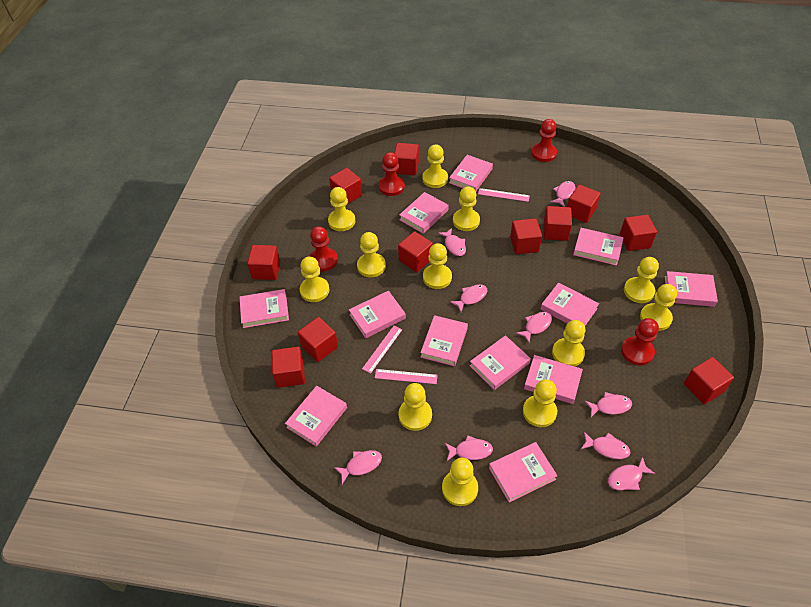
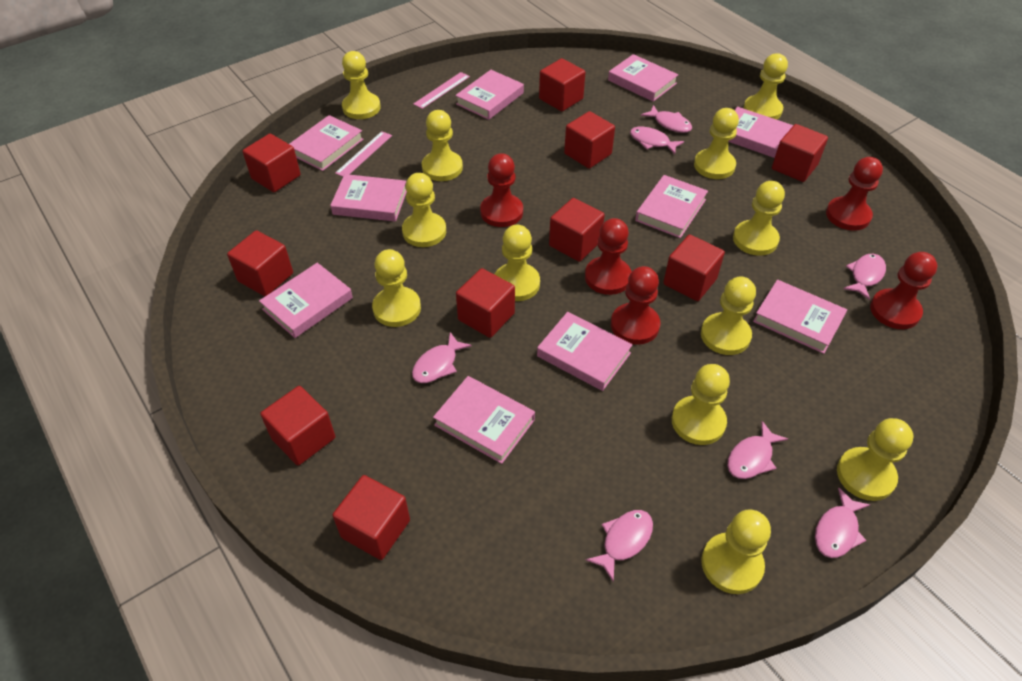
pink book: 12 -> 10
pink fish: 9 -> 7
pink ruler: 3 -> 2
red cube: 11 -> 10
red pawn: 4 -> 5

